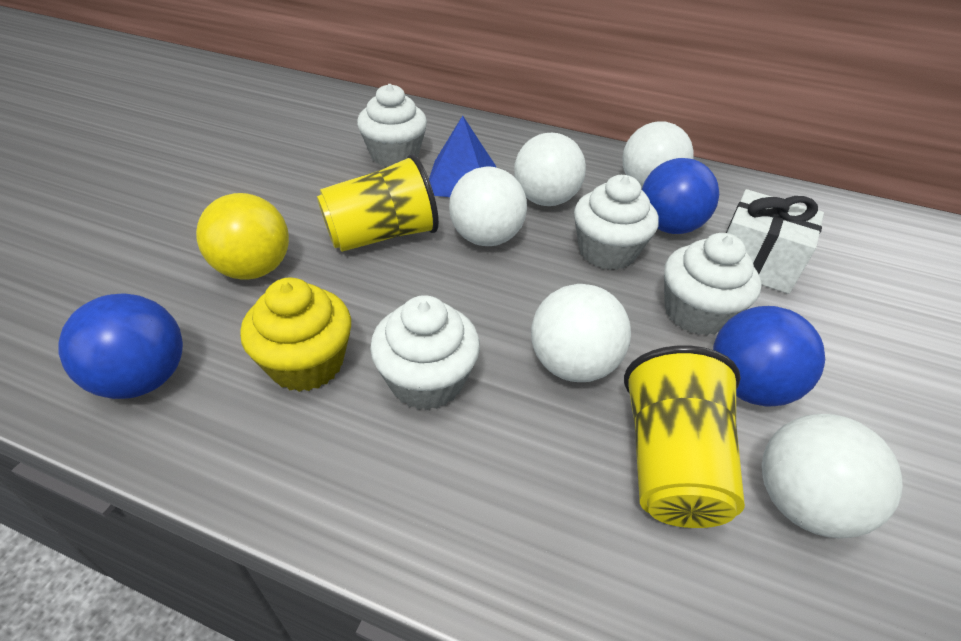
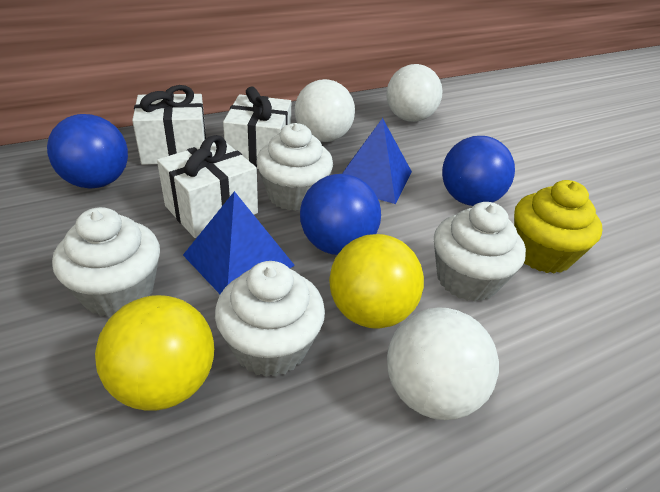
blue pyramid: 1 -> 2
white ball: 5 -> 3
white gift: 1 -> 3
yellow ball: 1 -> 2
yellow cup: 2 -> 0

